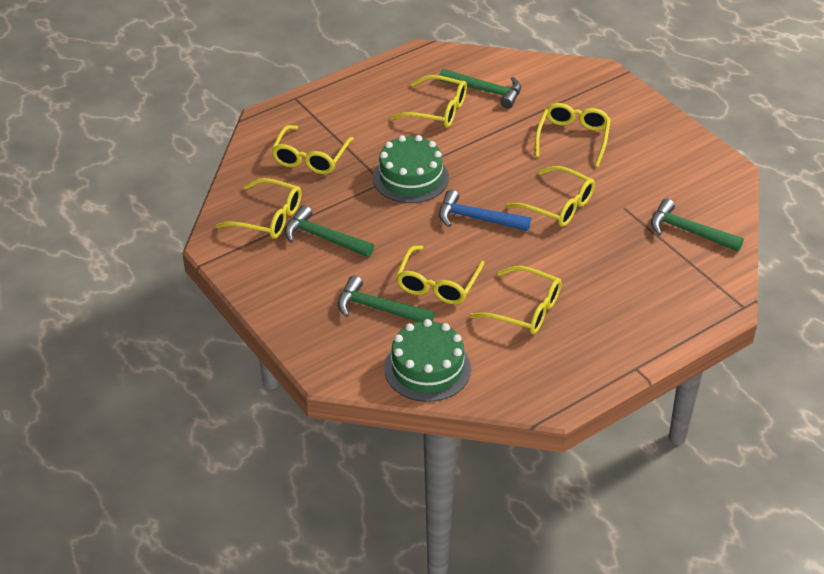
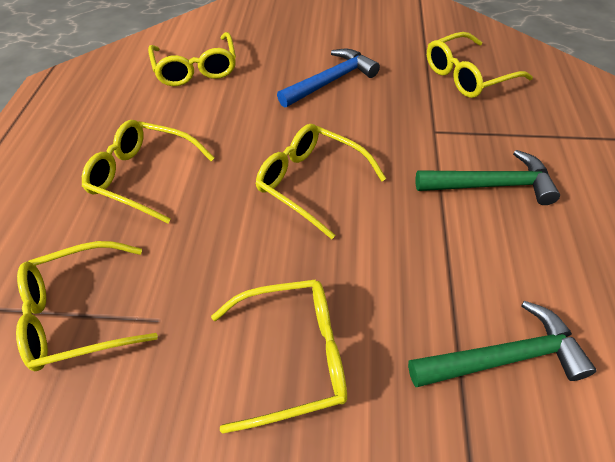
green cake: 2 -> 0
green hammer: 4 -> 2
yellow glasses: 7 -> 6

